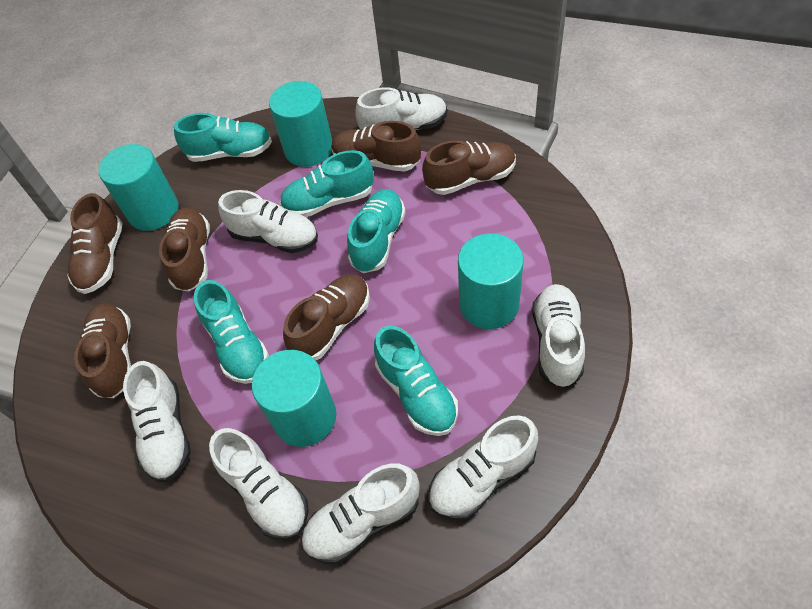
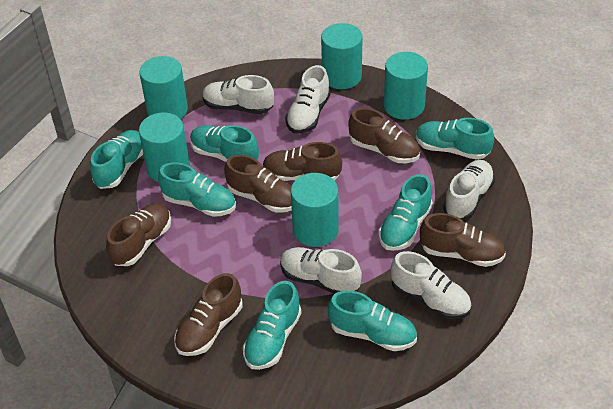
turquoise cylinder: 4 -> 5
turquoise shoe: 5 -> 7
white shoe: 7 -> 5

